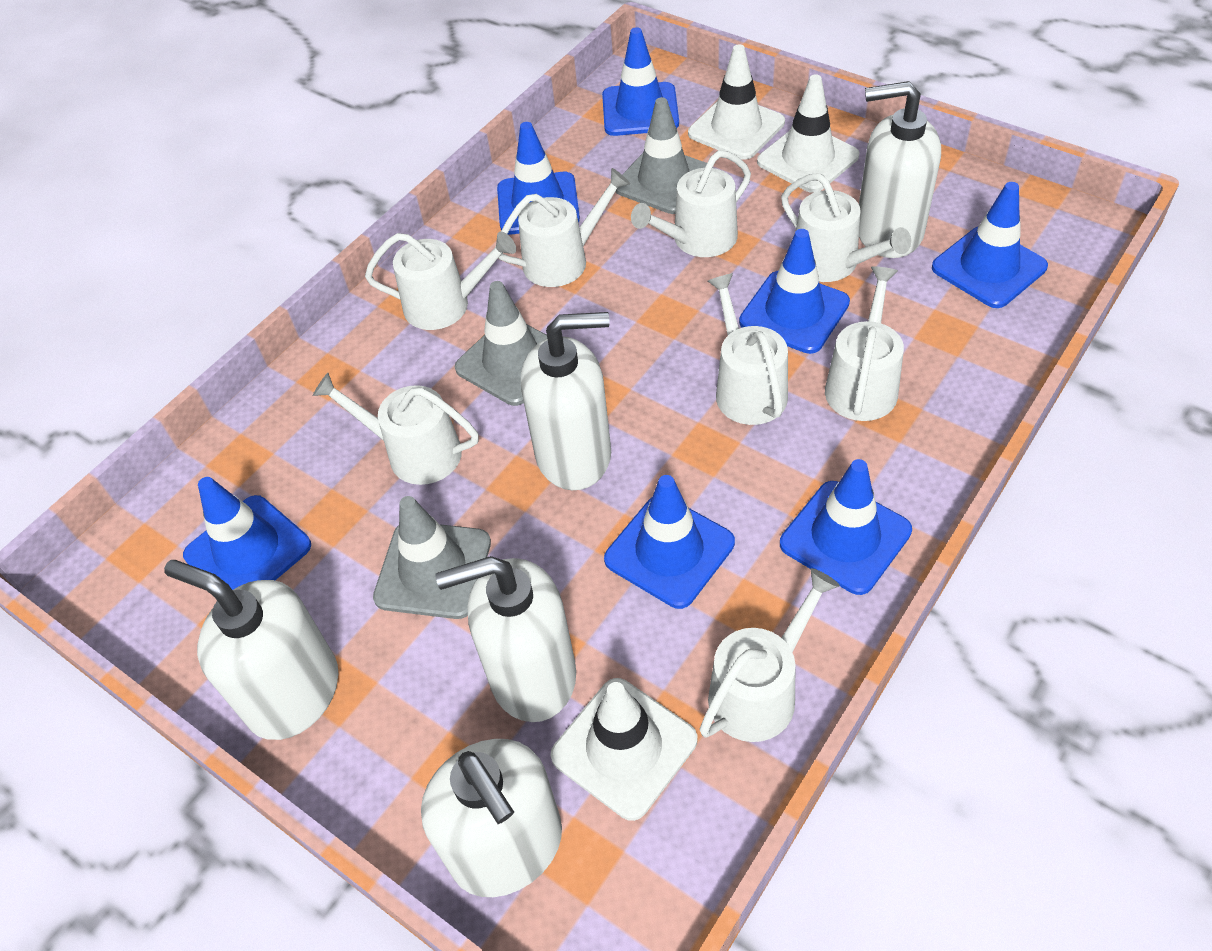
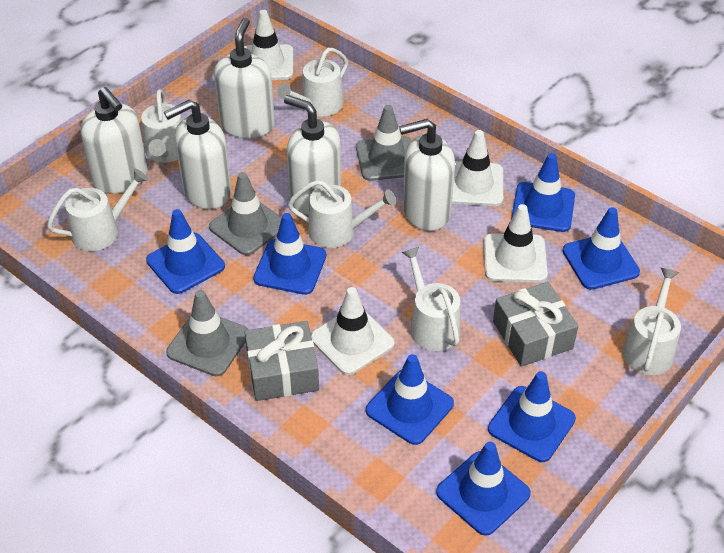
grey gift: 0 -> 2
white traffic cone: 3 -> 4
white watering can: 8 -> 6

